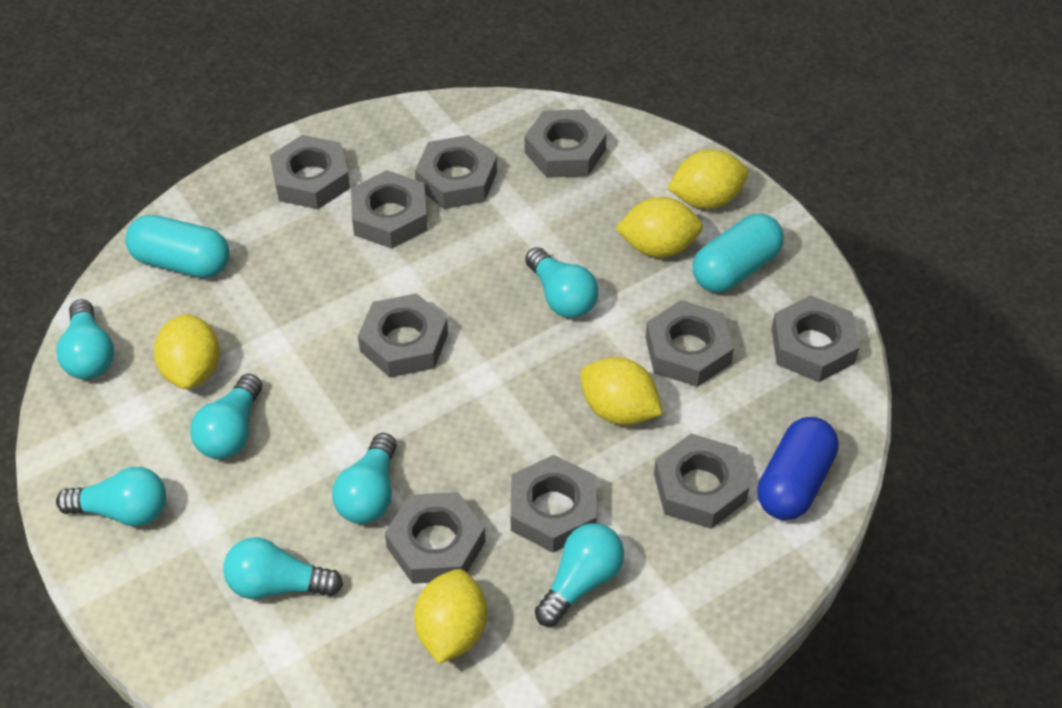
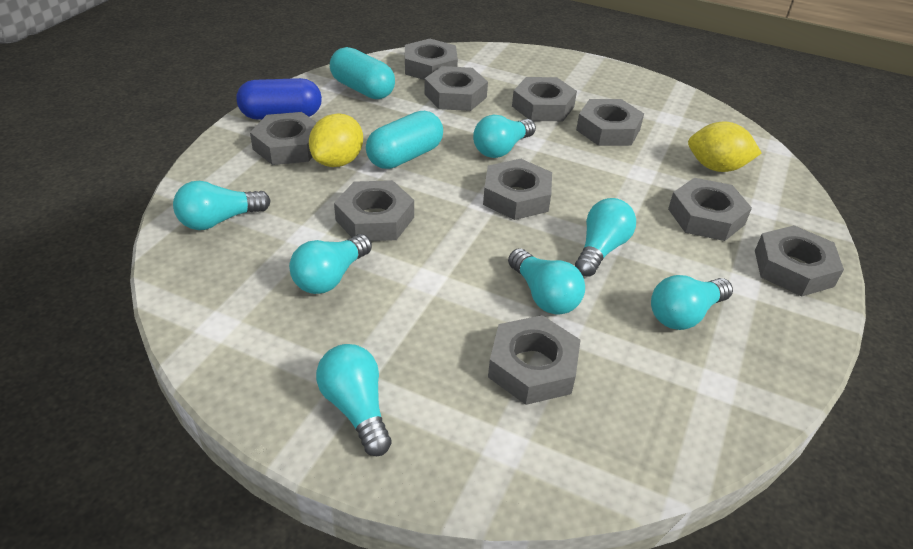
yellow lemon: 5 -> 2

